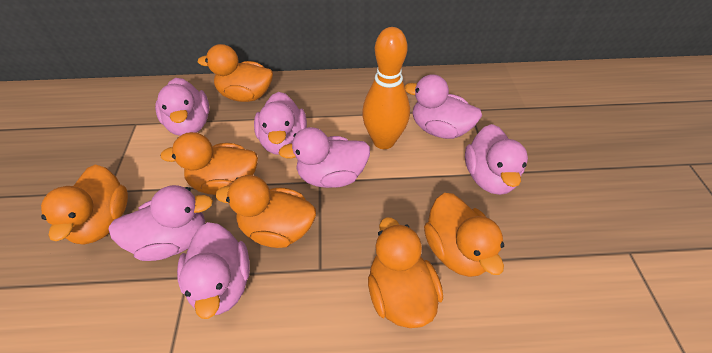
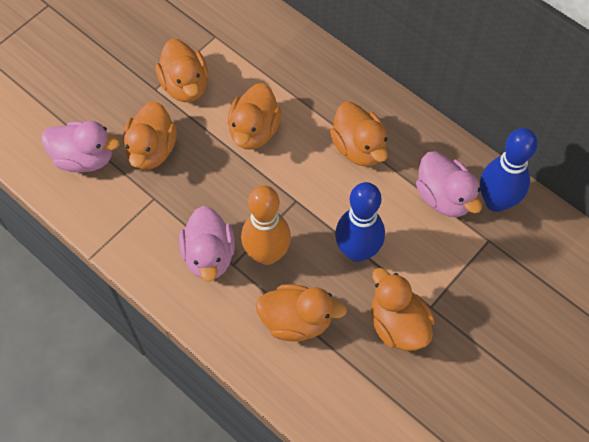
blue bowling pin: 0 -> 2
pink duck: 7 -> 3

